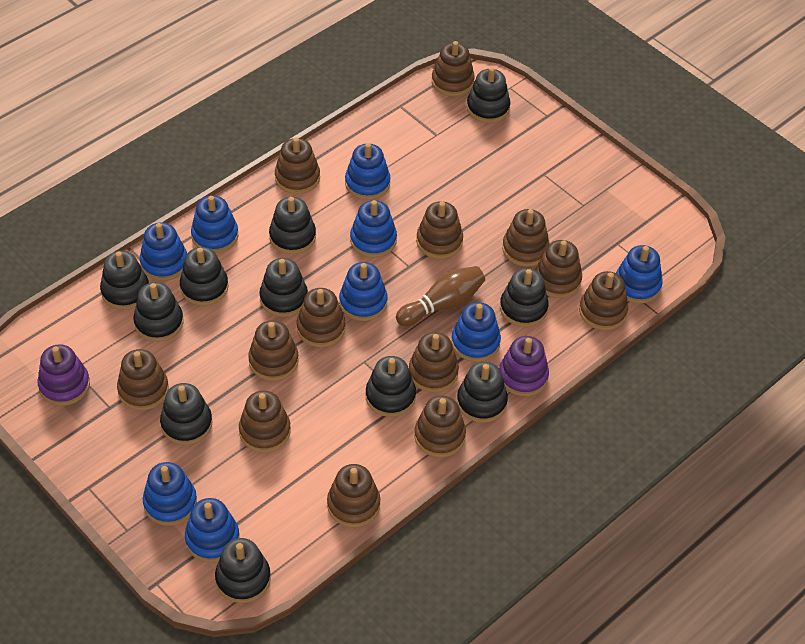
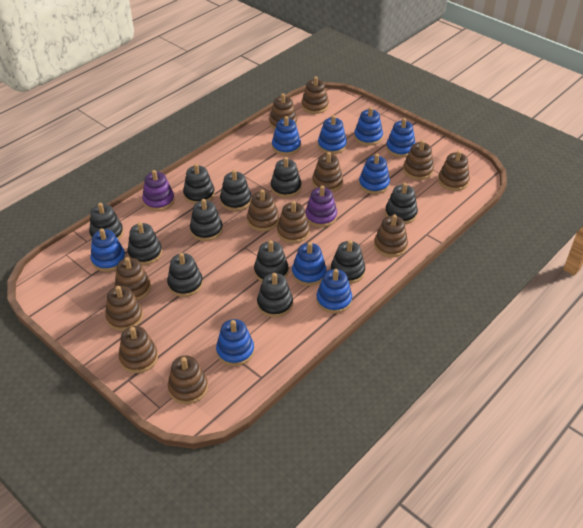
brown bowling pin: 1 -> 0
brown stacking toy: 13 -> 12

